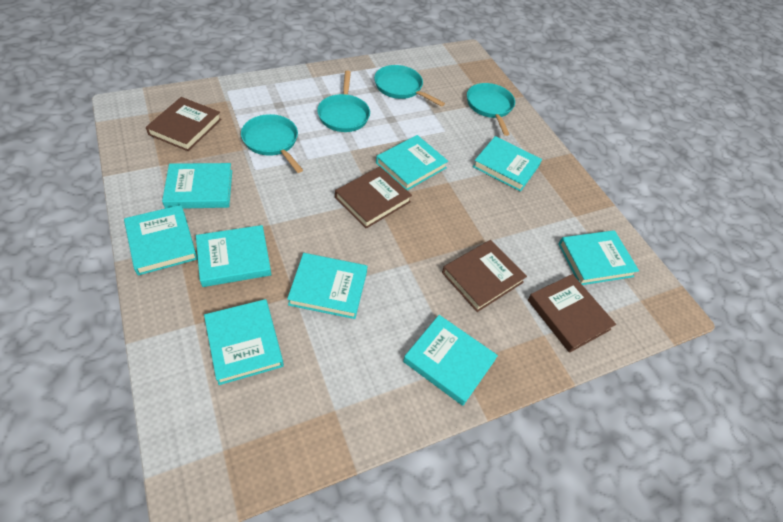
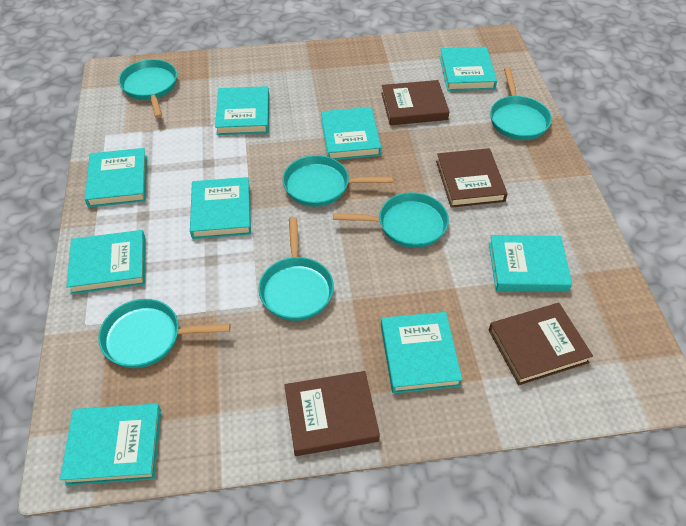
turquoise pan: 4 -> 6

